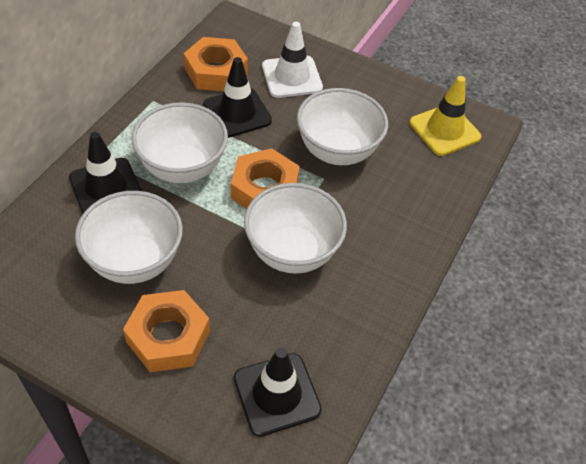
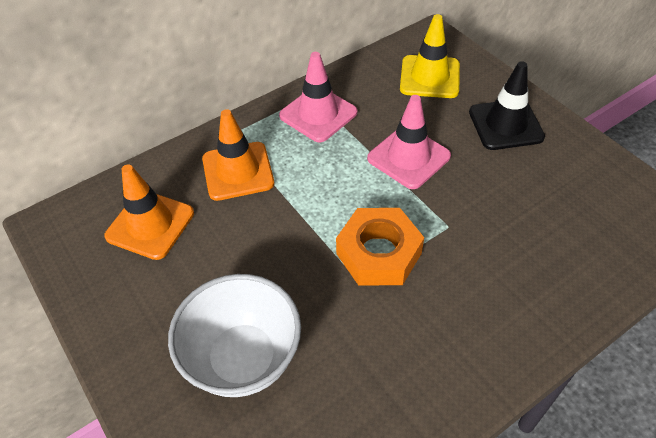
black traffic cone: 3 -> 1
orange nut: 3 -> 1
orange traffic cone: 0 -> 2
pink traffic cone: 0 -> 2
white bowl: 4 -> 1
white traffic cone: 1 -> 0

